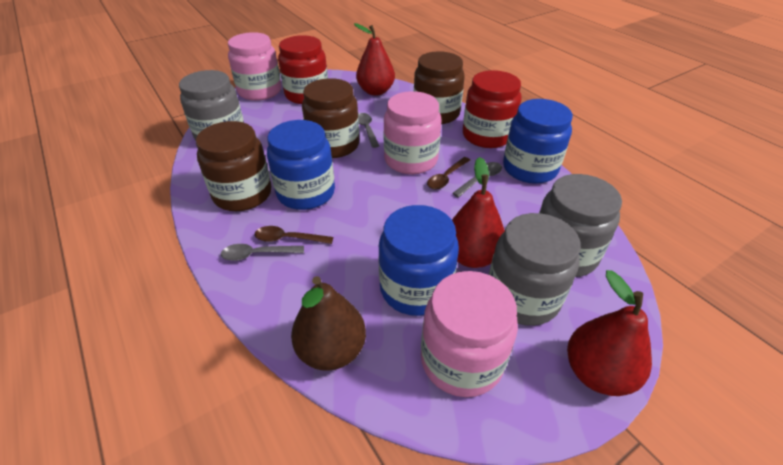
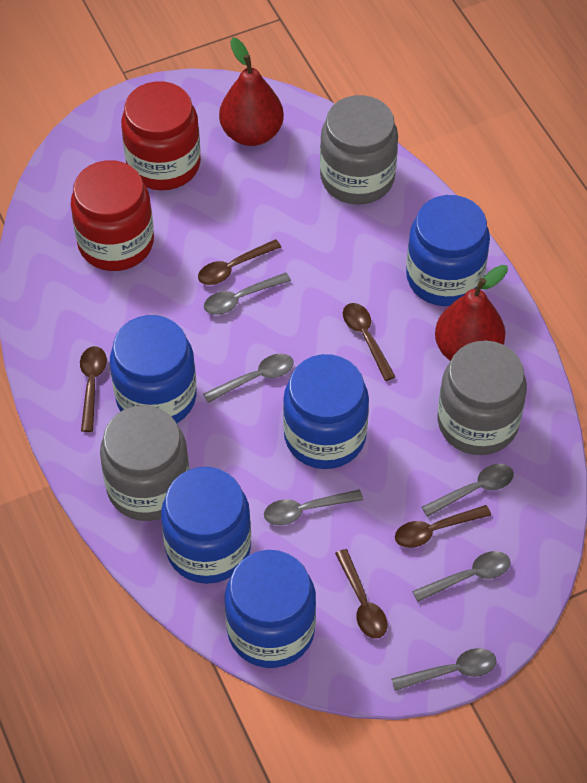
blue jar: 3 -> 5
brown jar: 3 -> 0
brown pear: 1 -> 0
brown spoon: 2 -> 5
grey spoon: 3 -> 6
pink jar: 3 -> 0
red pear: 3 -> 2

